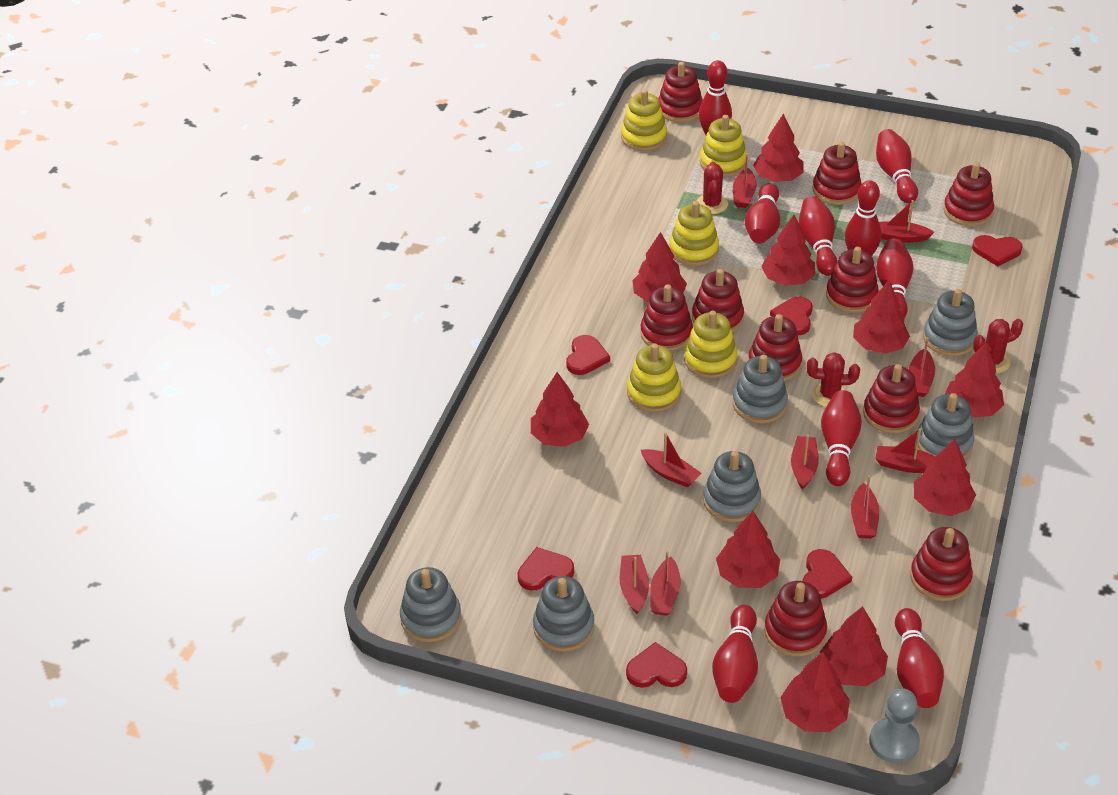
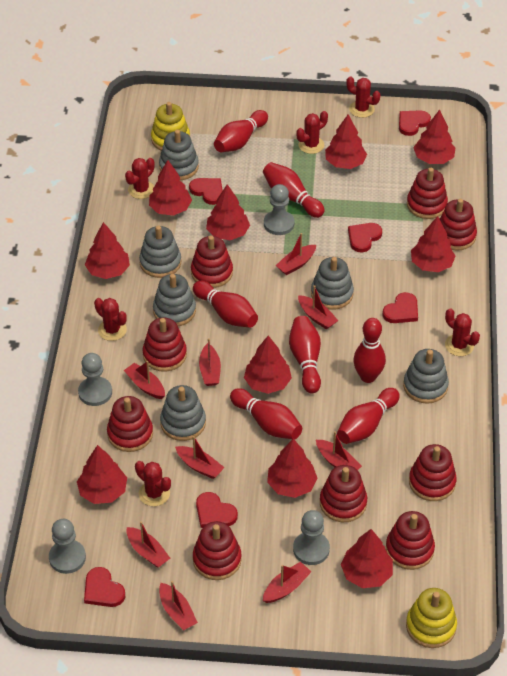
grey pawn: 1 -> 4
red bowling pin: 9 -> 7
red cactus: 3 -> 6
red stacking toy: 10 -> 9
yellow stacking toy: 5 -> 2

